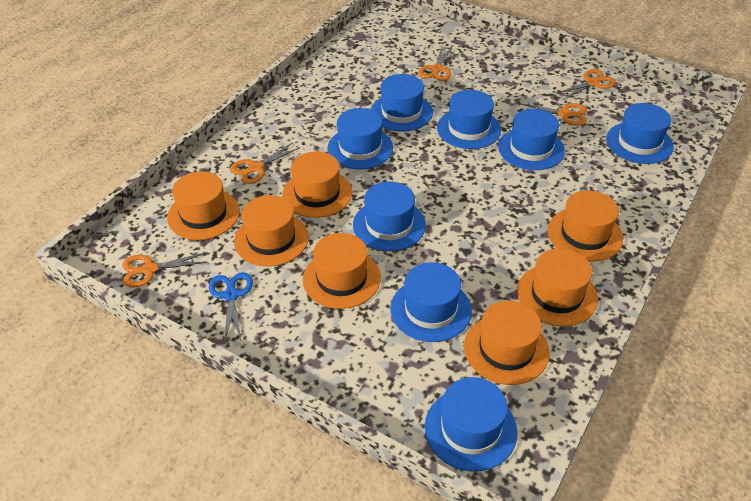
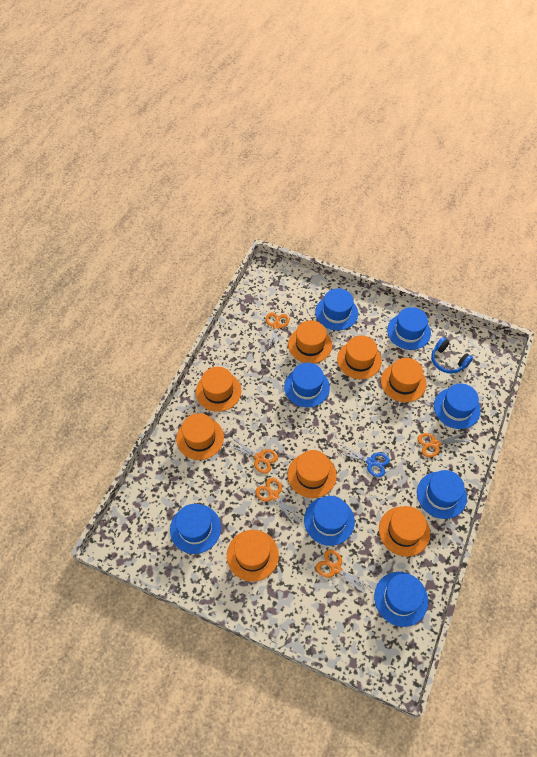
blue headphones: 0 -> 1
orange hat: 7 -> 8

